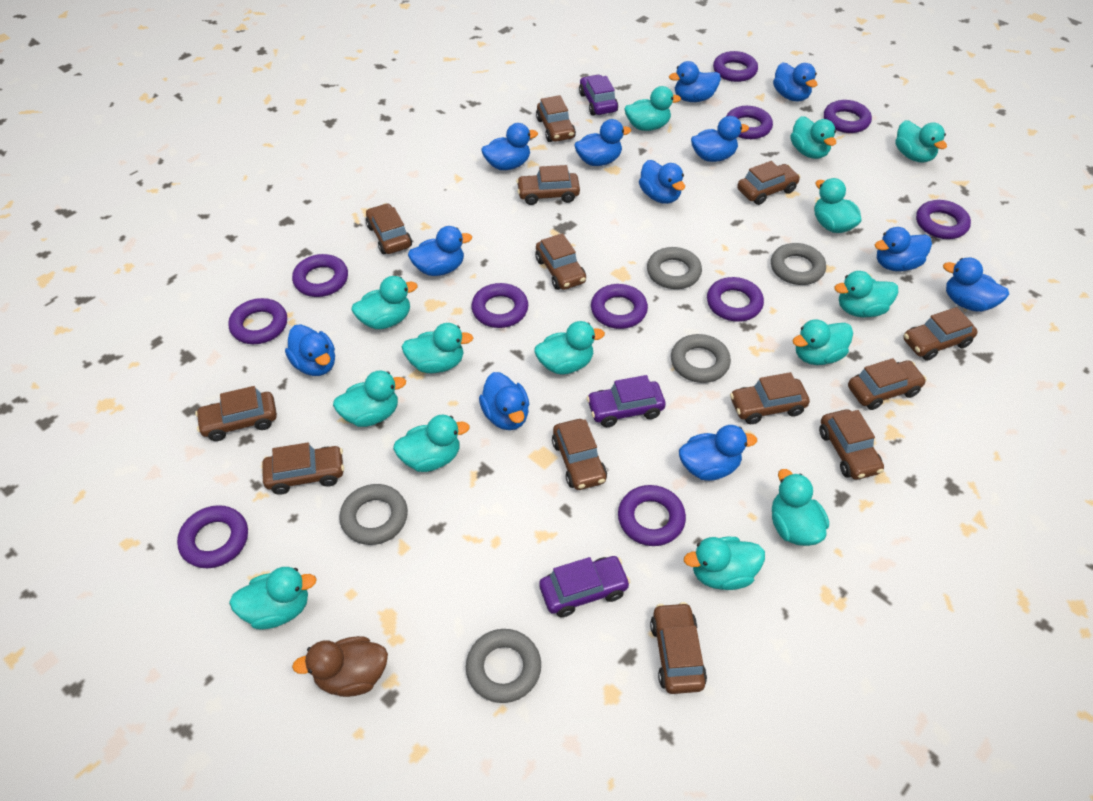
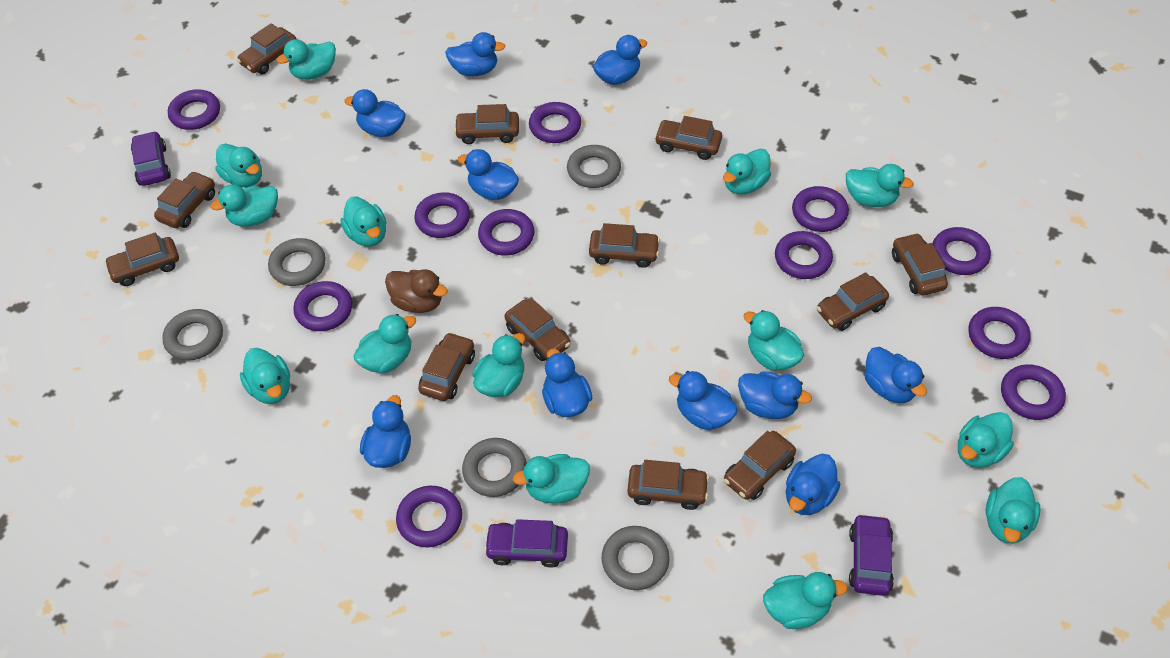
blue duck: 12 -> 10
brown car: 13 -> 12

